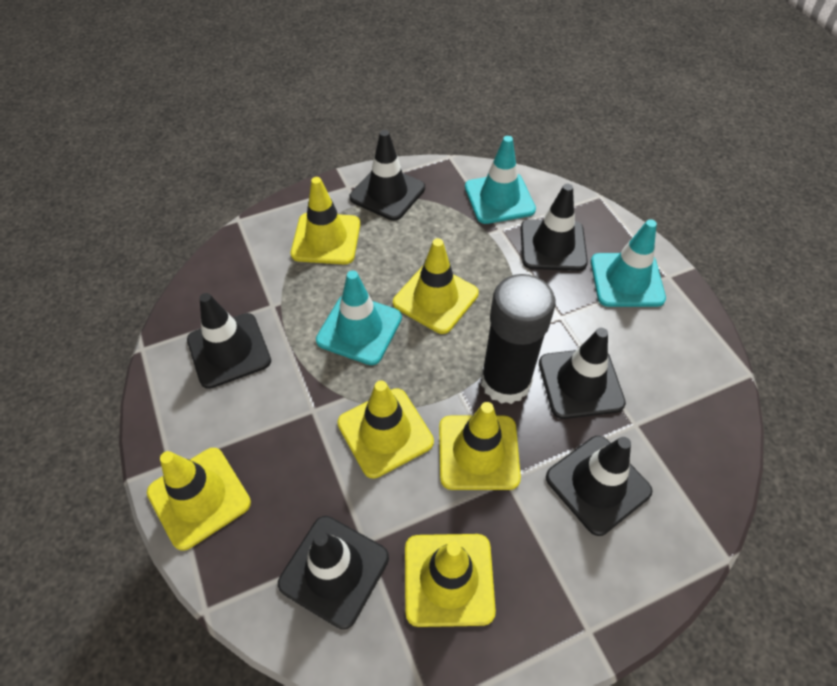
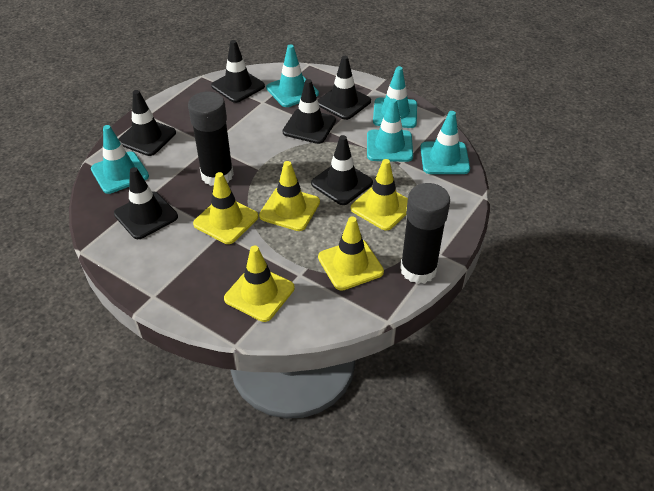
black glue stick: 1 -> 2
turquoise traffic cone: 3 -> 5
yellow traffic cone: 6 -> 5

